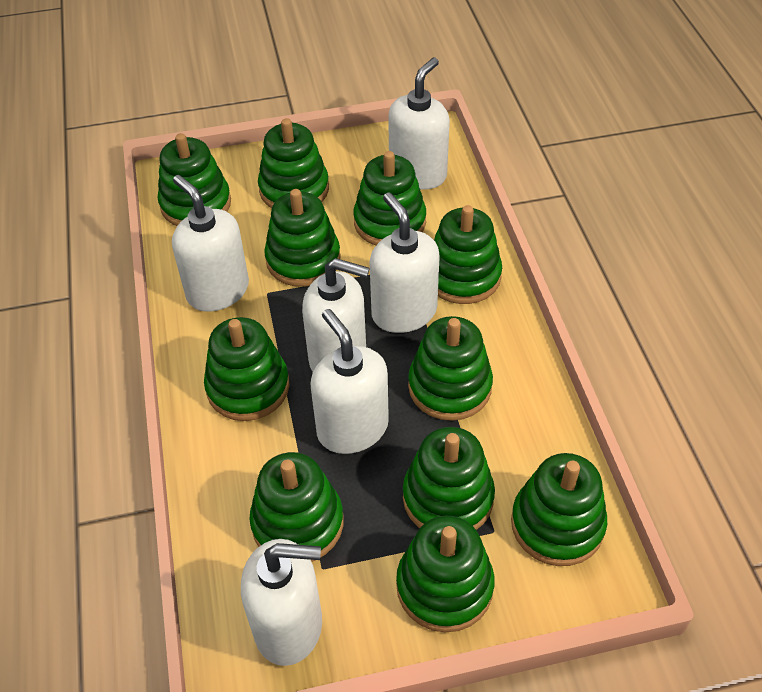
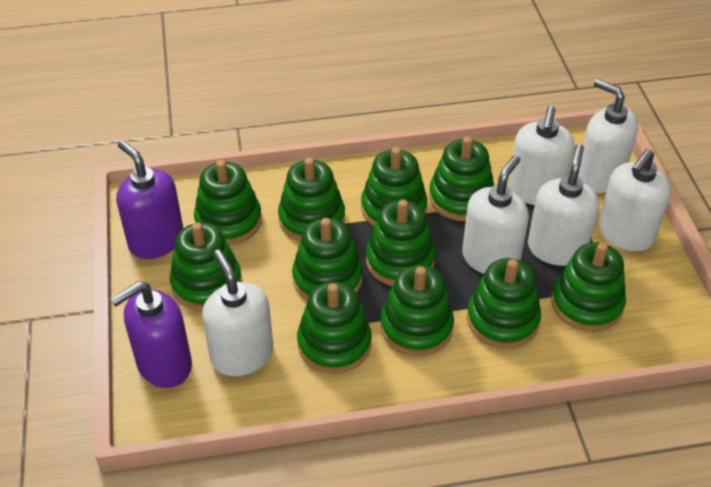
purple soap dispenser: 0 -> 2

